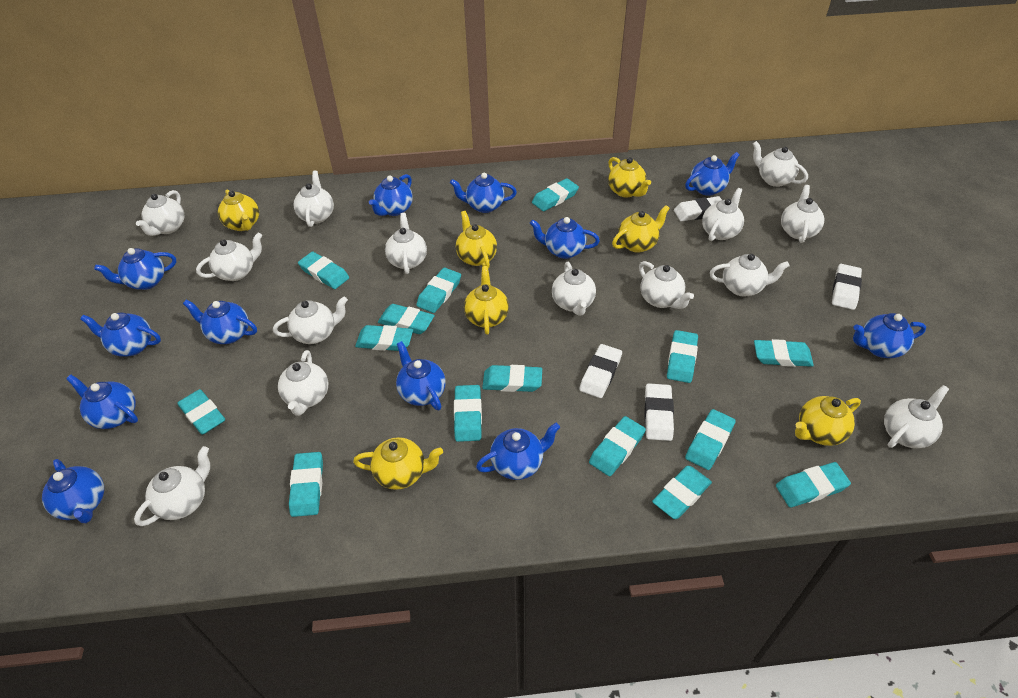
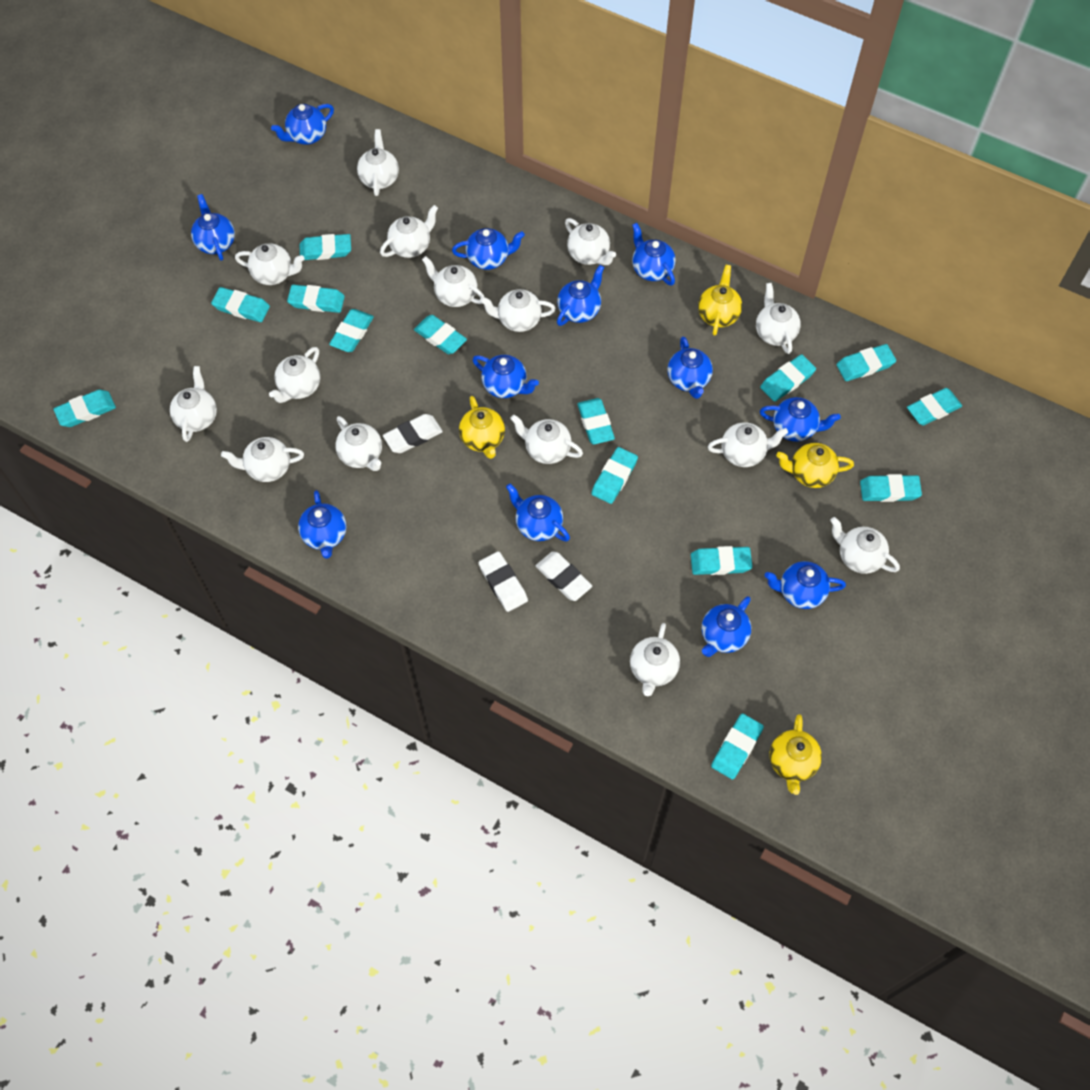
turquoise eraser: 15 -> 14
white eraser: 4 -> 3
white teapot: 14 -> 15
yellow teapot: 7 -> 4

